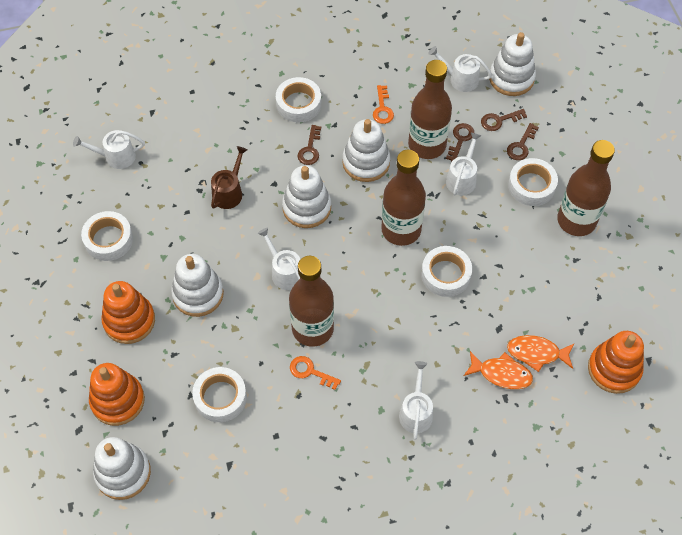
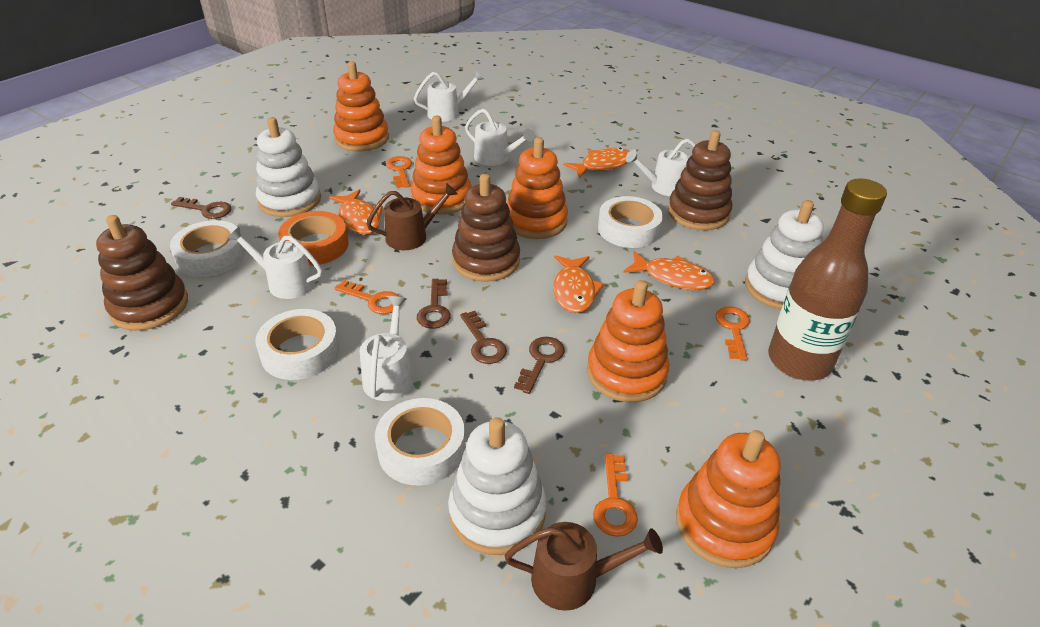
brown bottle: 4 -> 1
brown stacking toy: 0 -> 3
brown watering can: 1 -> 2
orange fish: 2 -> 4
orange key: 2 -> 4
orange stacking toy: 3 -> 5
orange tape: 0 -> 1
white stacking toy: 5 -> 3
white tape: 5 -> 4

